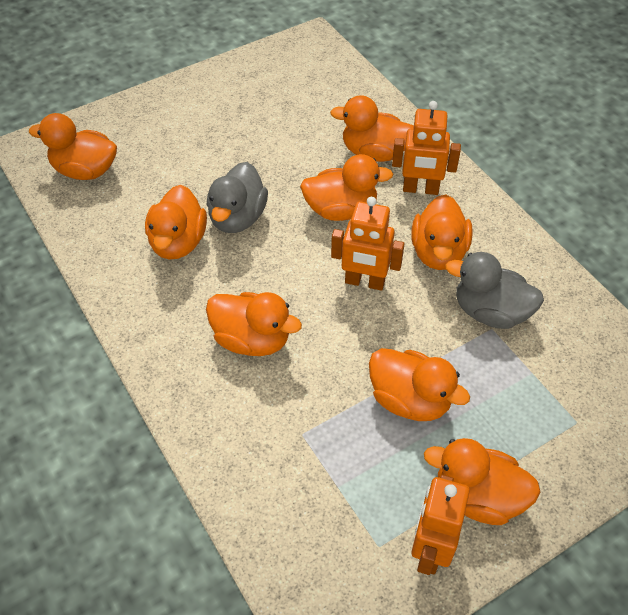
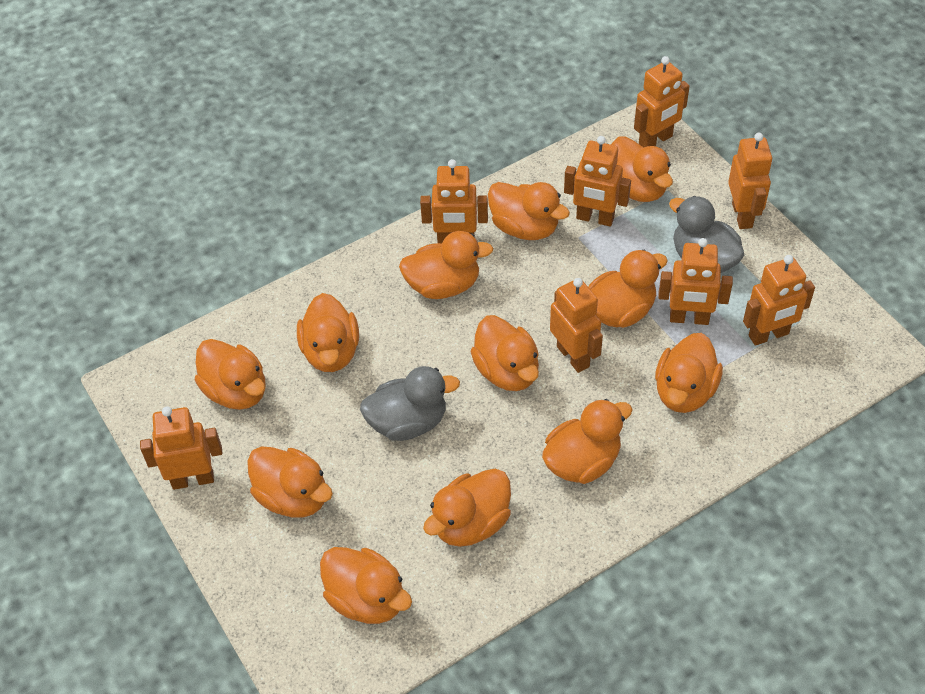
orange duck: 8 -> 12
orange robot: 3 -> 8

